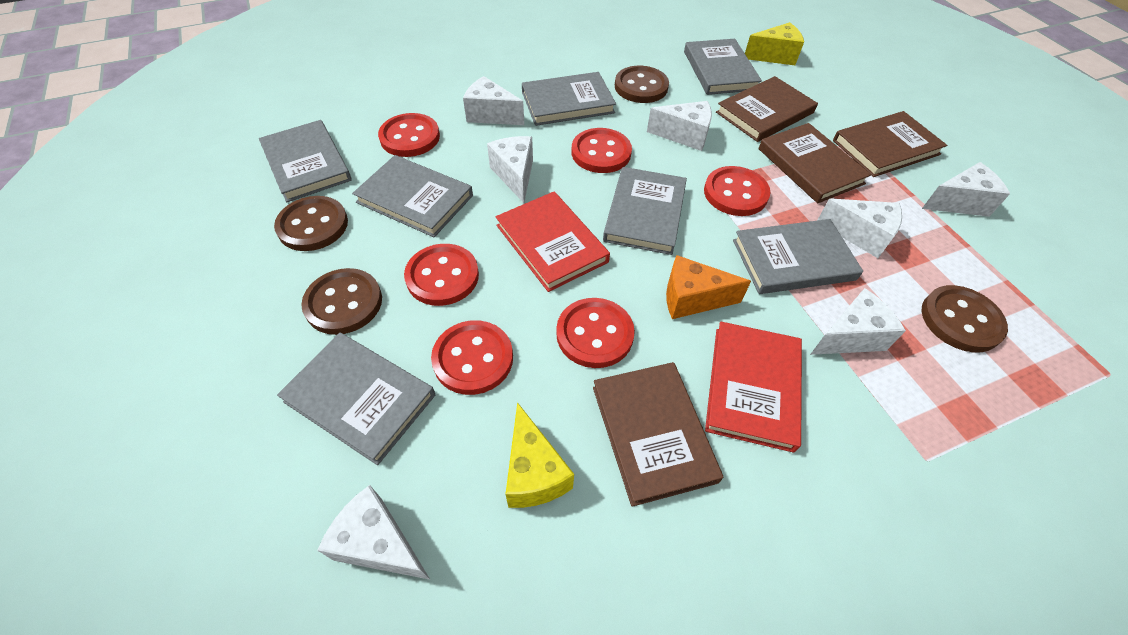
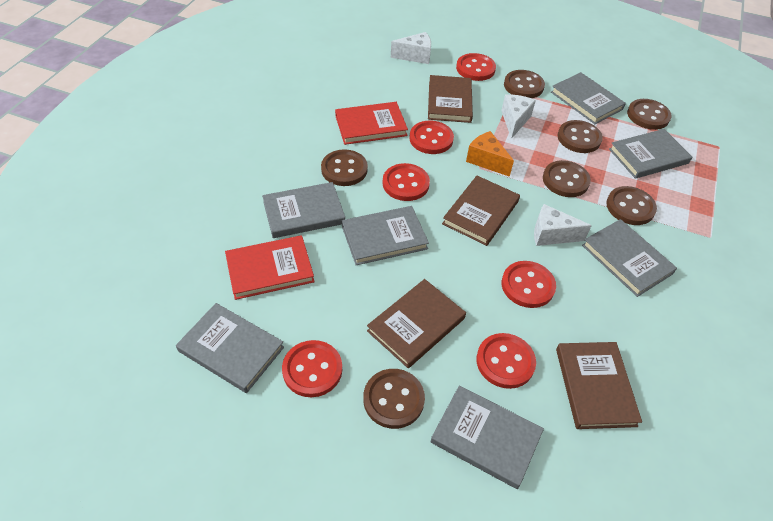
brown button: 4 -> 7
white cheese: 7 -> 3
yellow cheese: 2 -> 0

